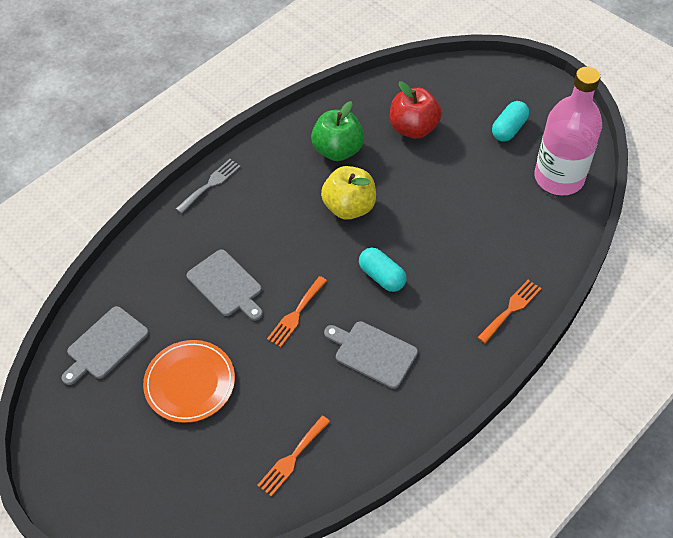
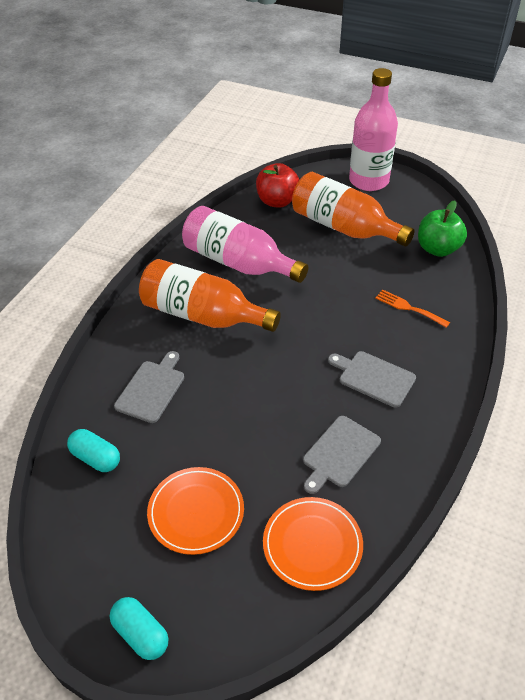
grey fork: 1 -> 0
orange bottle: 0 -> 2
orange fork: 3 -> 1
orange plate: 1 -> 2
pink bottle: 1 -> 2
yellow apple: 1 -> 0

